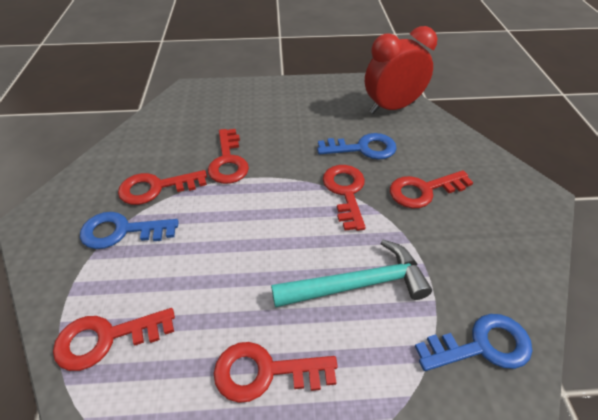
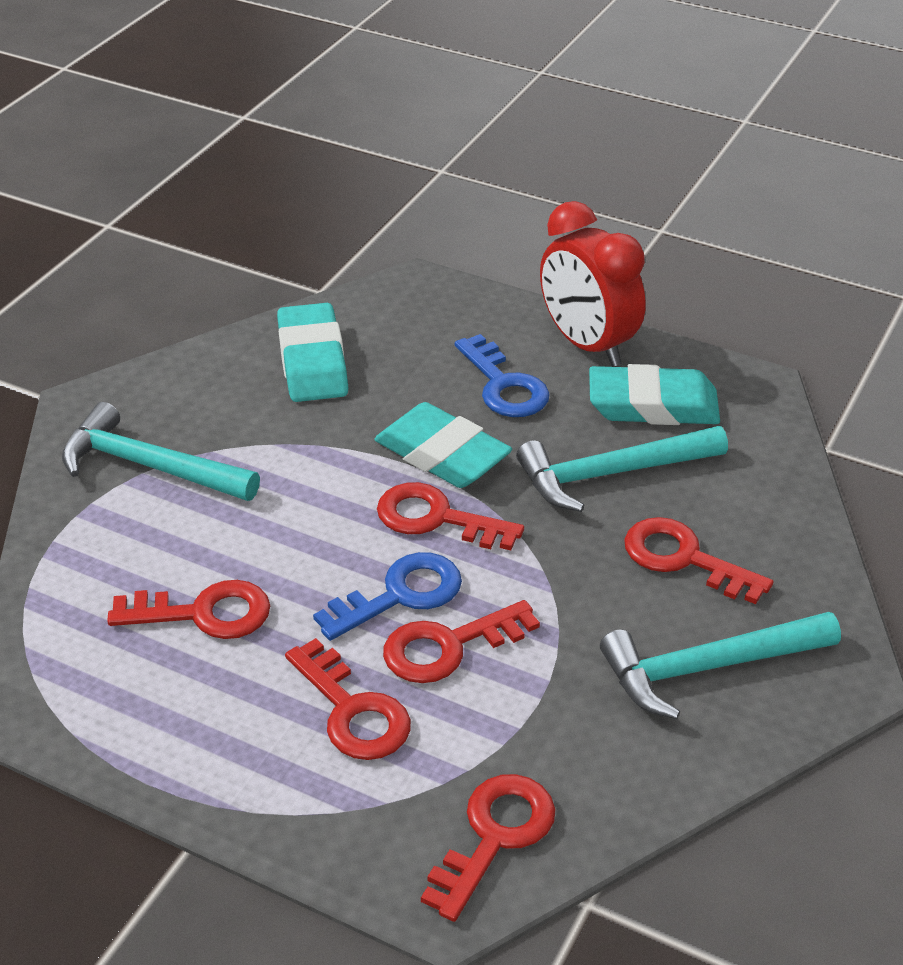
blue key: 3 -> 2
turquoise eraser: 0 -> 3
turquoise hammer: 1 -> 3

